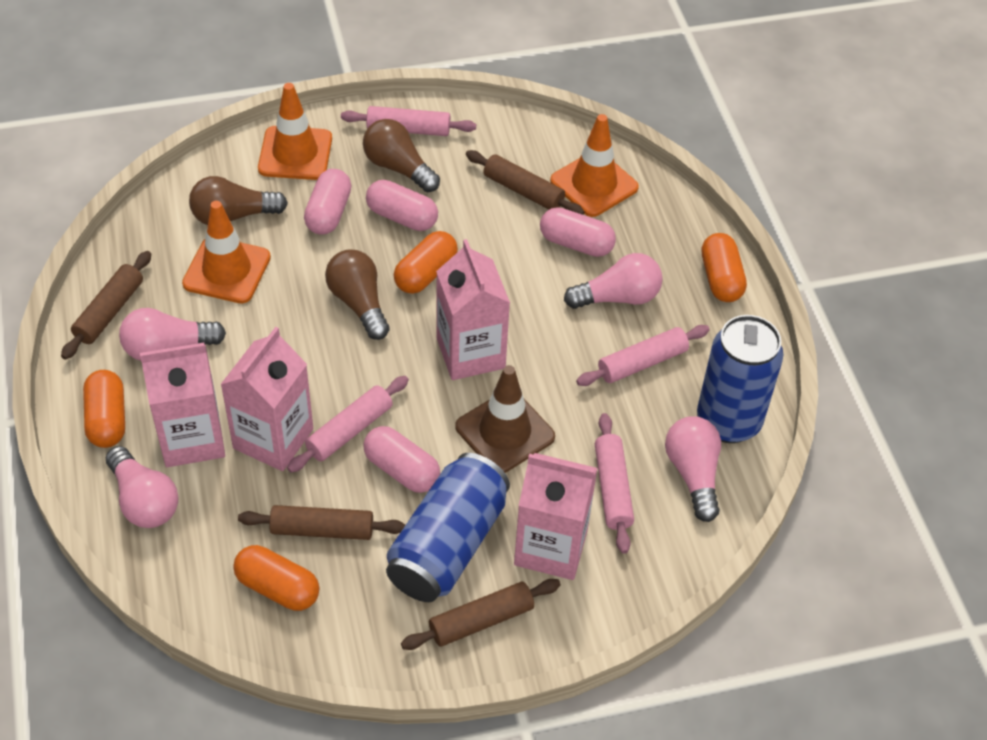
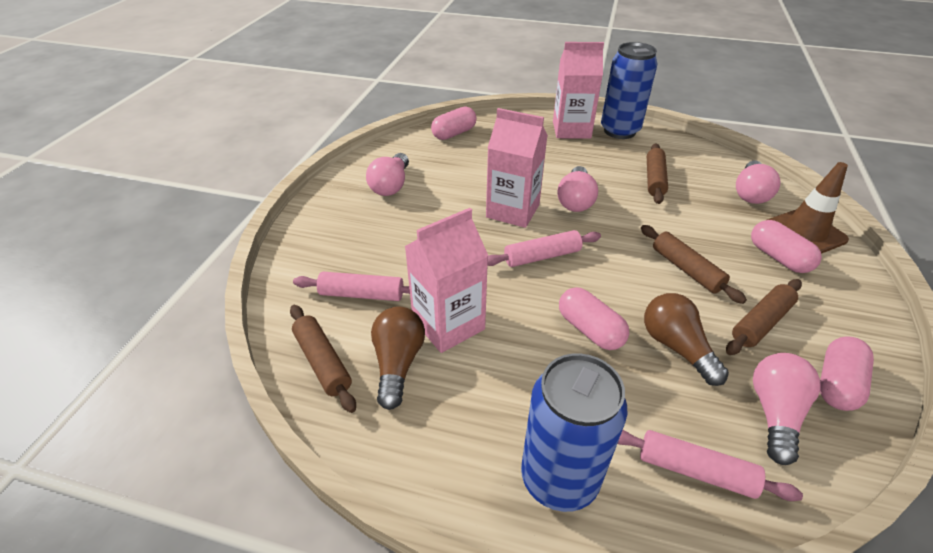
brown light bulb: 3 -> 2
orange capsule: 4 -> 0
orange traffic cone: 3 -> 0
pink carton: 4 -> 3
pink rolling pin: 4 -> 3

